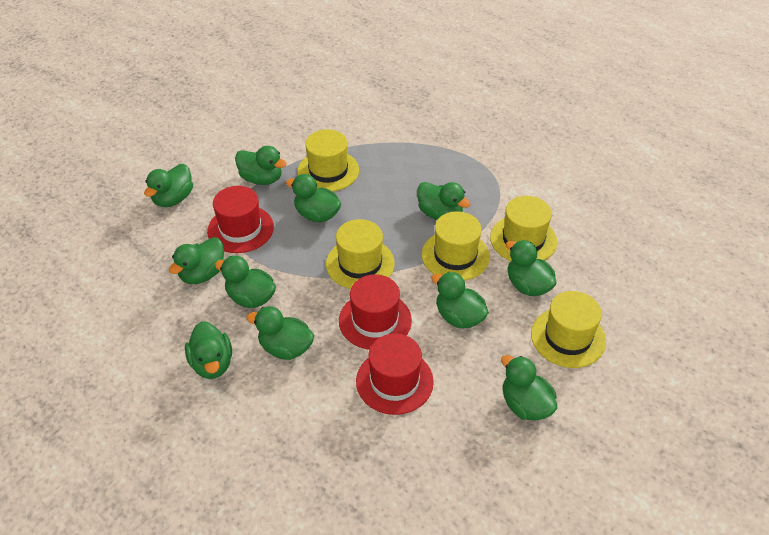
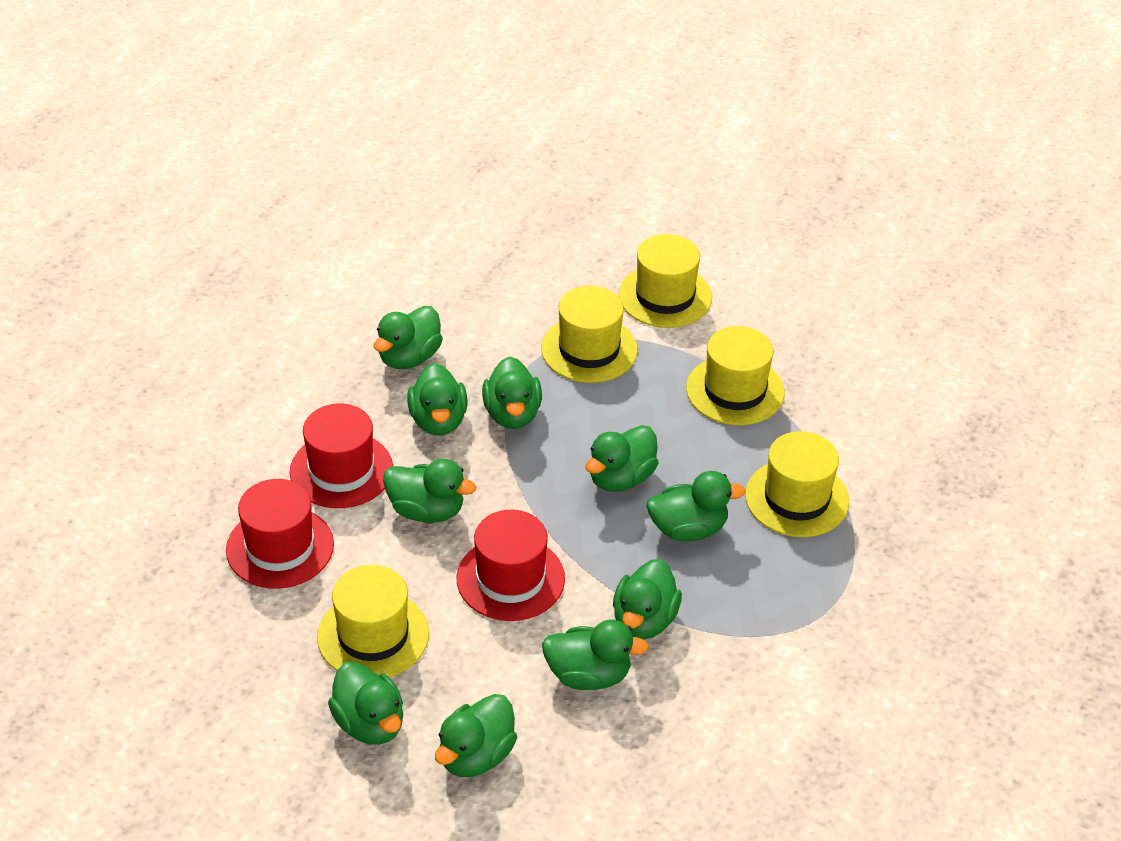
green duck: 11 -> 10

